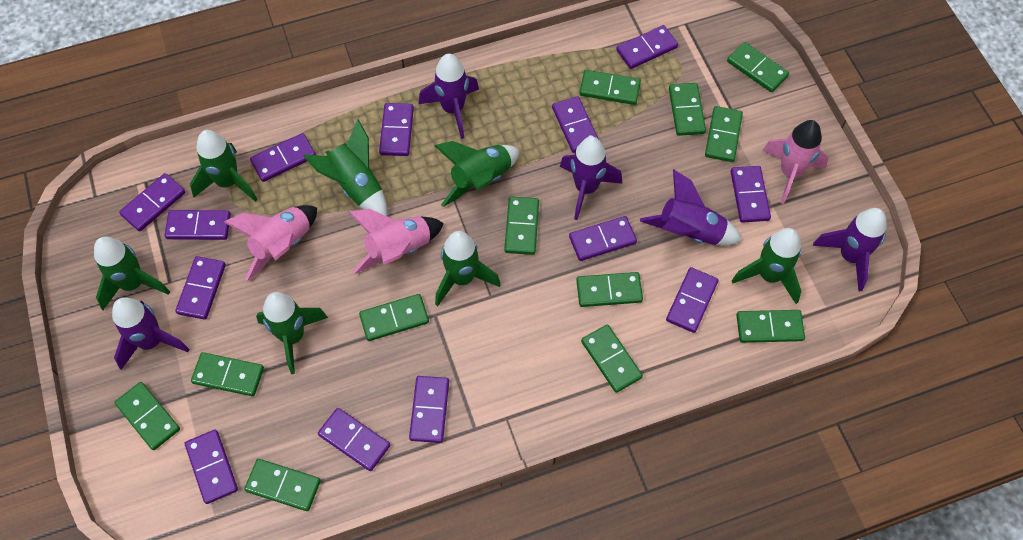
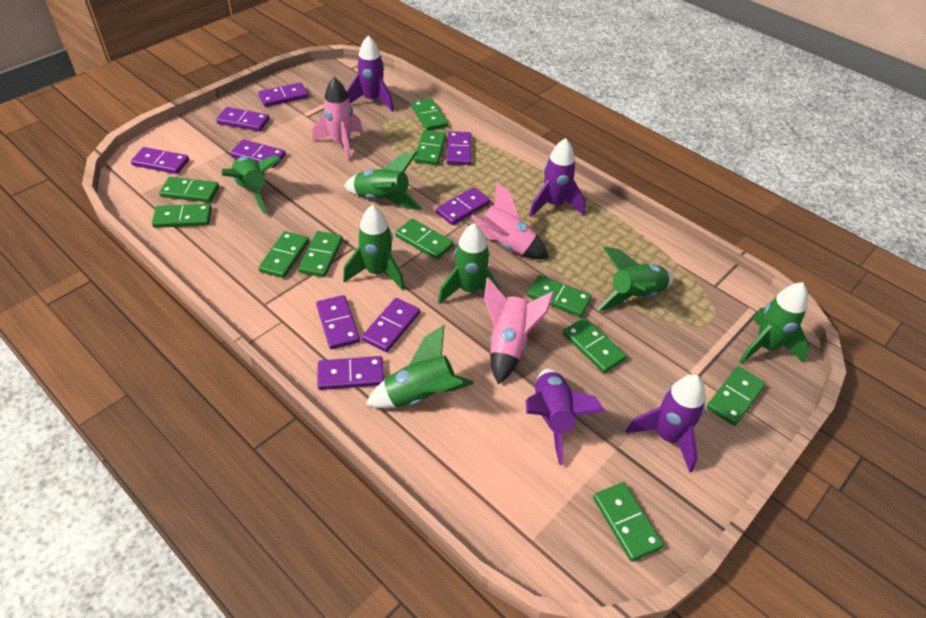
green domino: 12 -> 11
purple domino: 13 -> 9
purple rocket: 5 -> 4

